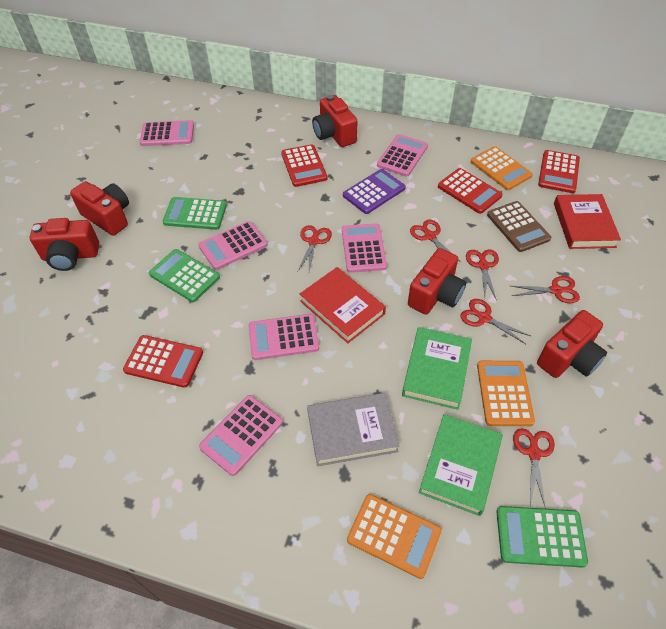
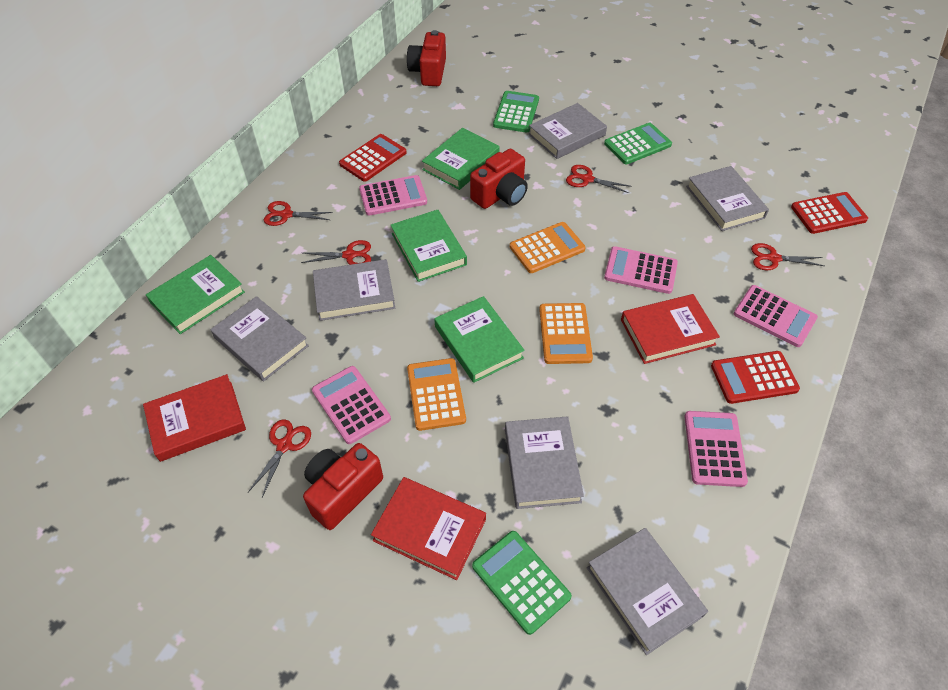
brown calculator: 1 -> 0
green book: 2 -> 4
grey book: 1 -> 6
pink calculator: 6 -> 5
purple calculator: 1 -> 0
red book: 2 -> 3
red calculator: 4 -> 3
red camera: 5 -> 3
red scissors: 6 -> 5

